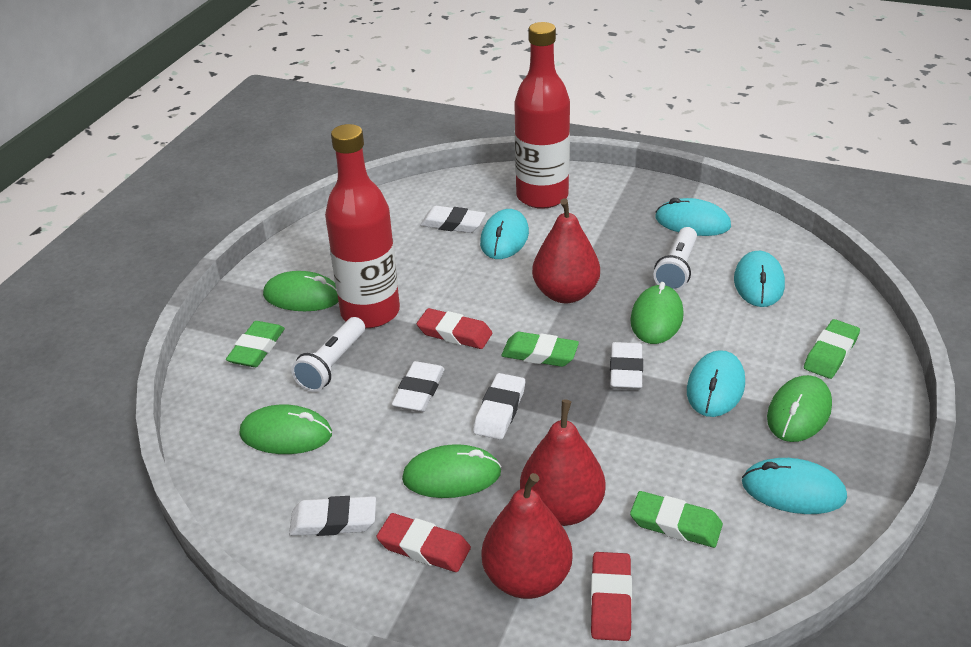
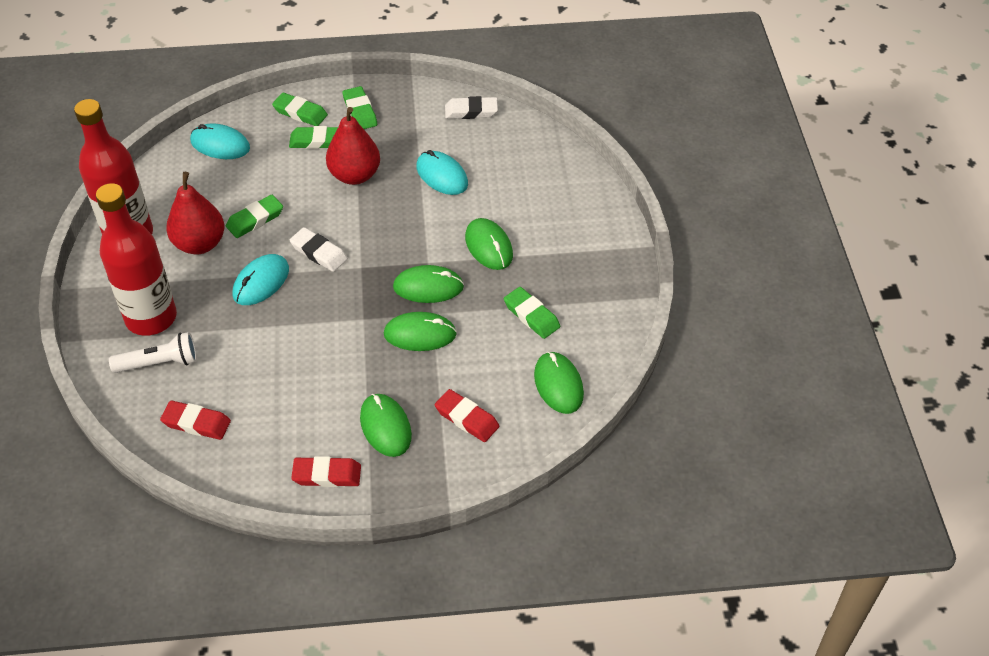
green eraser: 4 -> 5
red pear: 3 -> 2
turquoise mouse: 5 -> 3
white eraser: 5 -> 2
white flashlight: 2 -> 1

